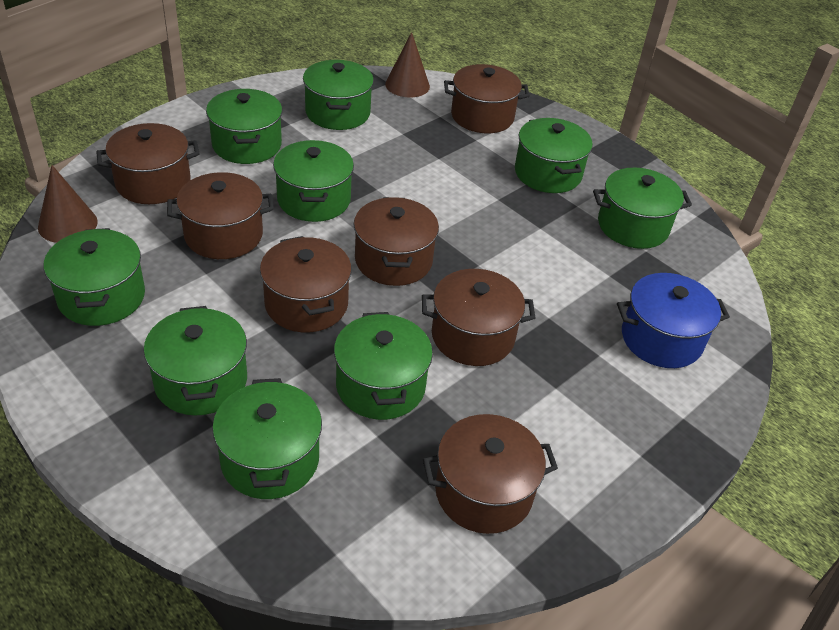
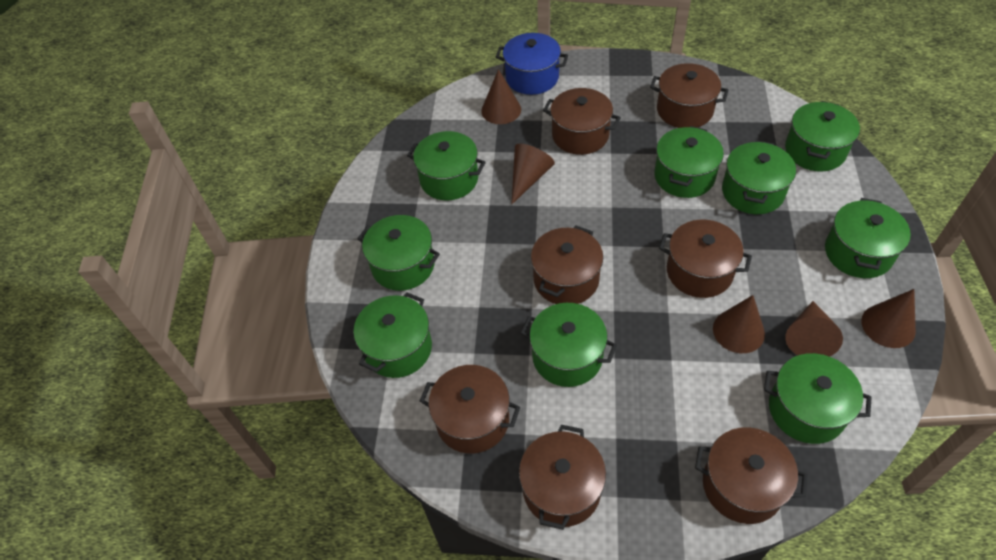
brown cone: 2 -> 5

